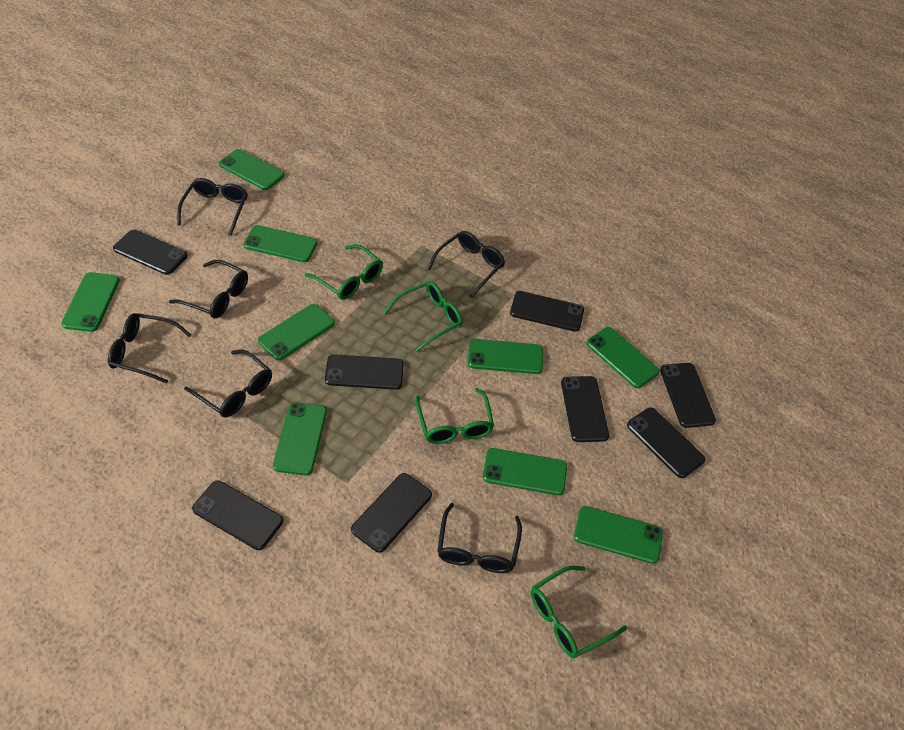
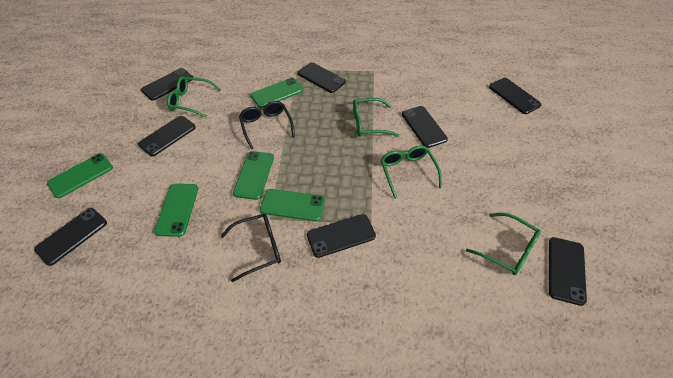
black glasses: 6 -> 2
green phone: 9 -> 5

